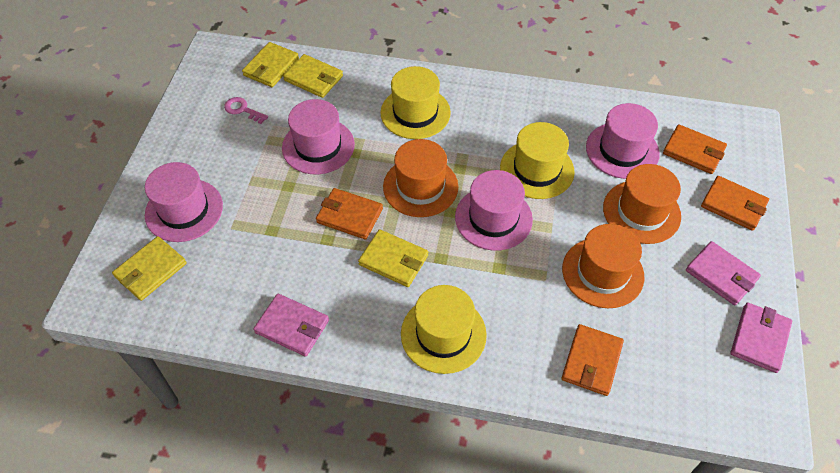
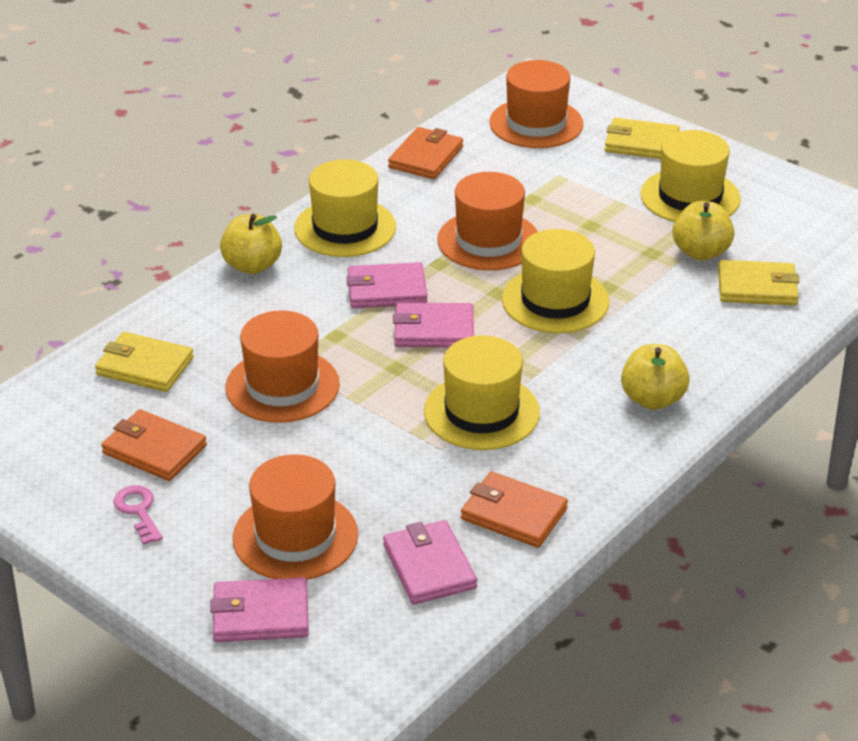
orange hat: 3 -> 4
orange wallet: 4 -> 3
pink hat: 4 -> 0
pink wallet: 3 -> 4
yellow apple: 0 -> 3
yellow hat: 3 -> 4
yellow wallet: 4 -> 3

